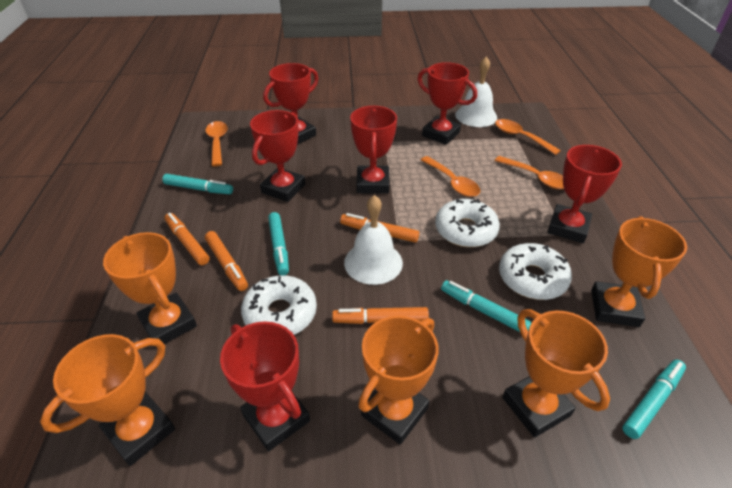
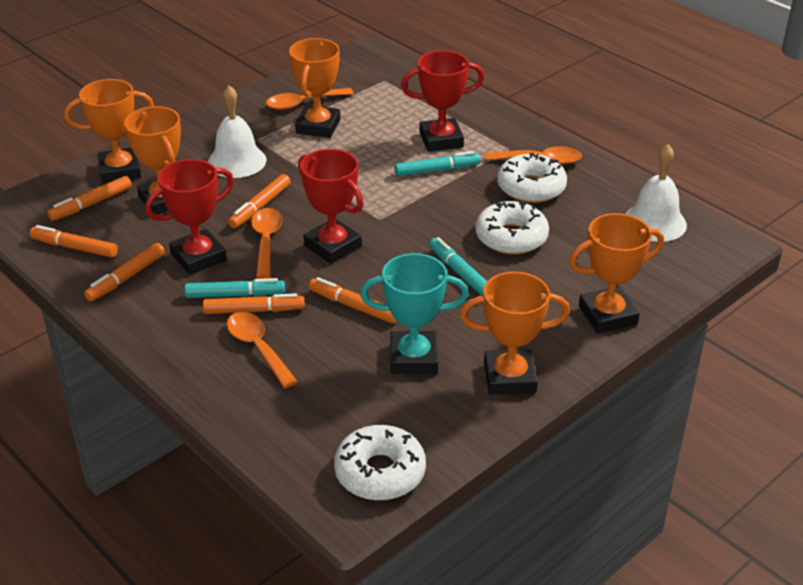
orange marker: 4 -> 6
red trophy: 6 -> 3
turquoise marker: 4 -> 3
turquoise trophy: 0 -> 1

